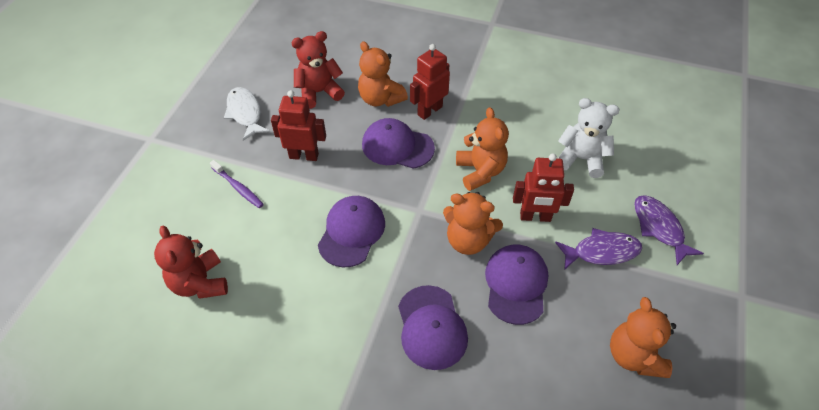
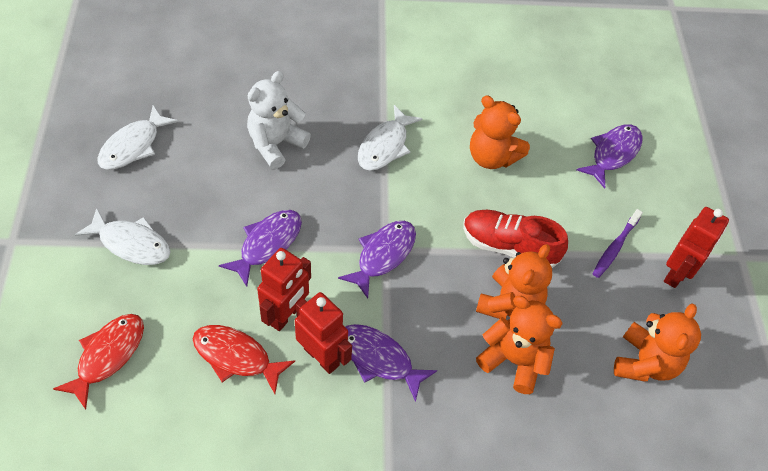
purple cap: 4 -> 0
purple fish: 2 -> 4
red fish: 0 -> 2
red shoe: 0 -> 1
red teddy bear: 2 -> 0
white fish: 1 -> 3

